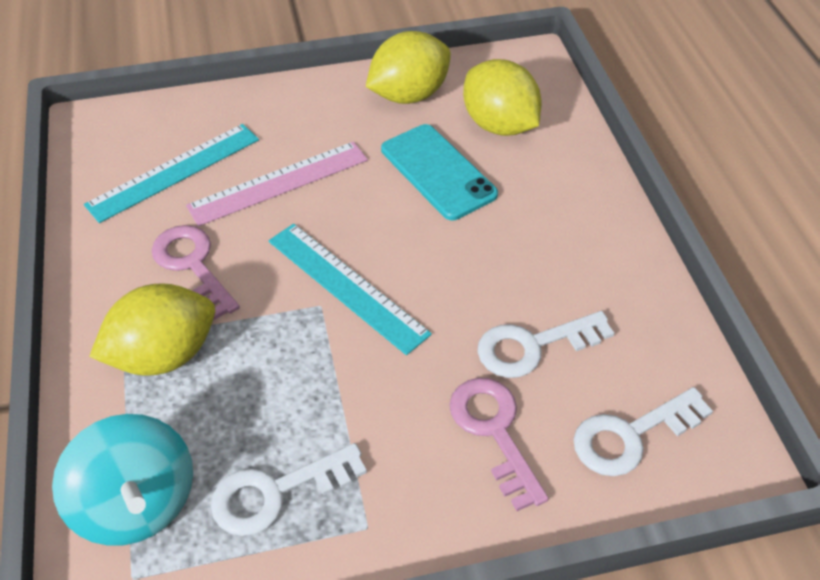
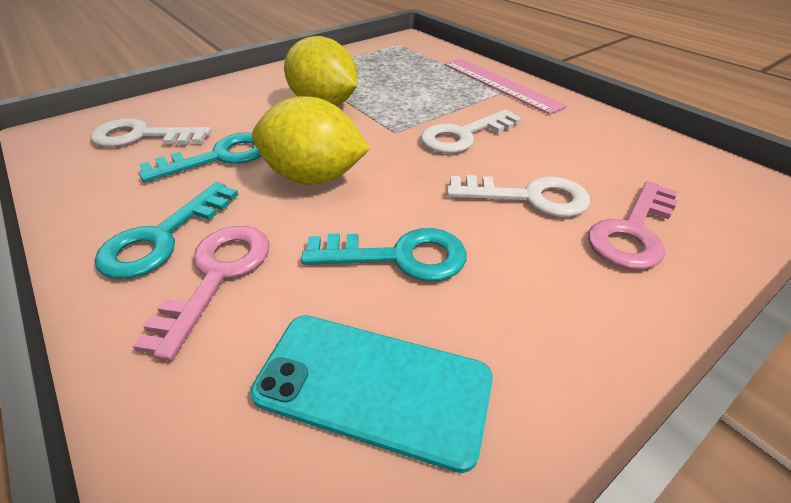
turquoise key: 0 -> 3
turquoise ruler: 2 -> 0
turquoise spinning top: 1 -> 0
yellow lemon: 3 -> 2

